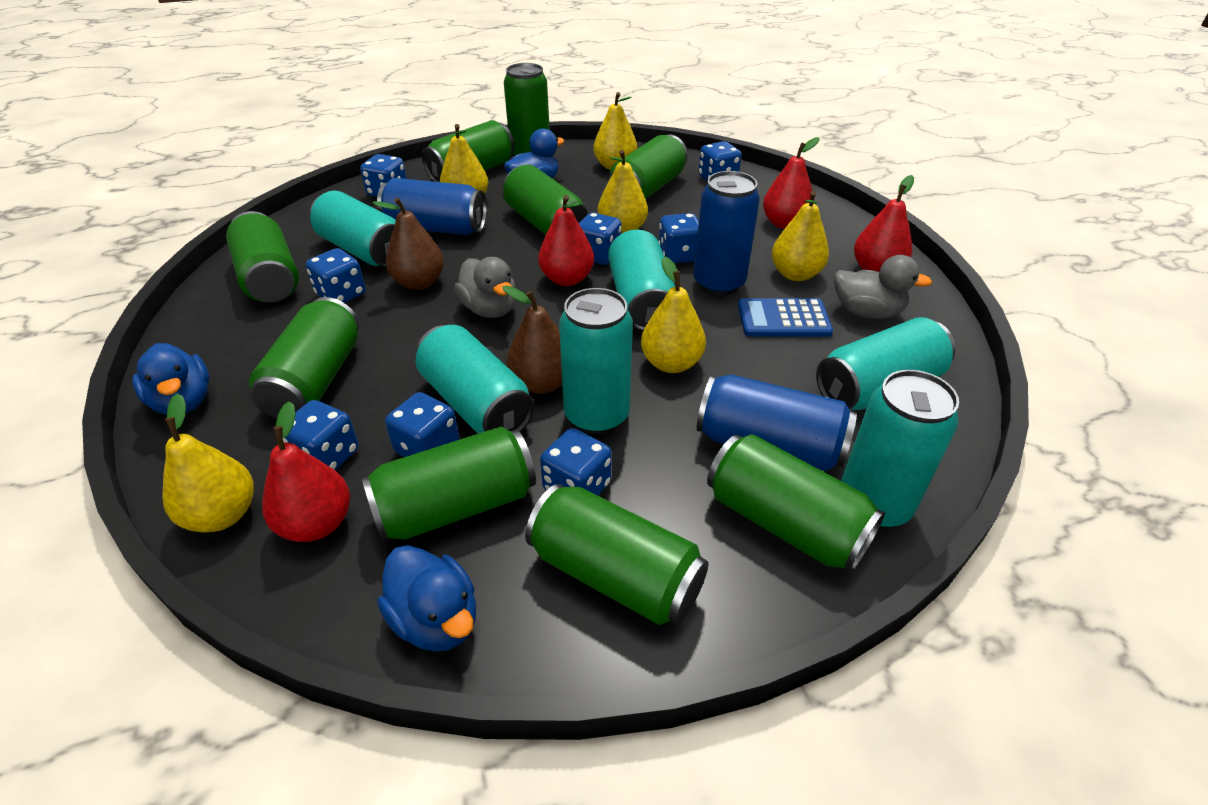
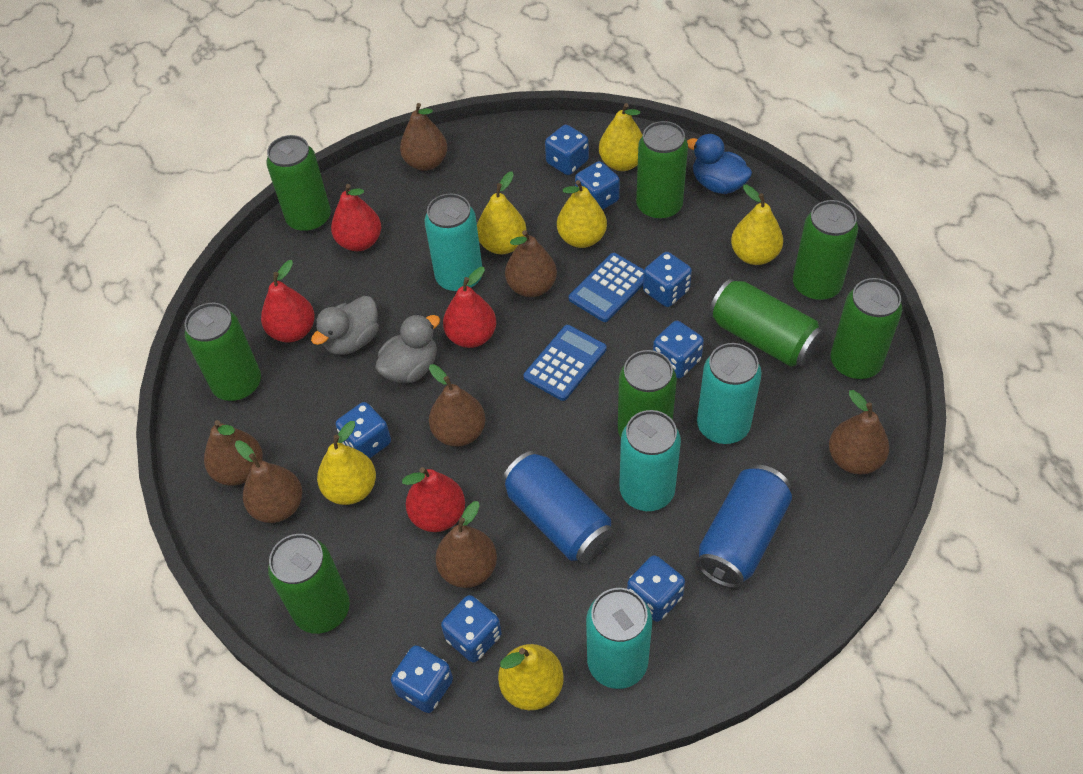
blue calculator: 1 -> 2
blue can: 3 -> 2
blue duck: 3 -> 1
brown pear: 2 -> 7
green can: 9 -> 8
turquoise can: 6 -> 4

